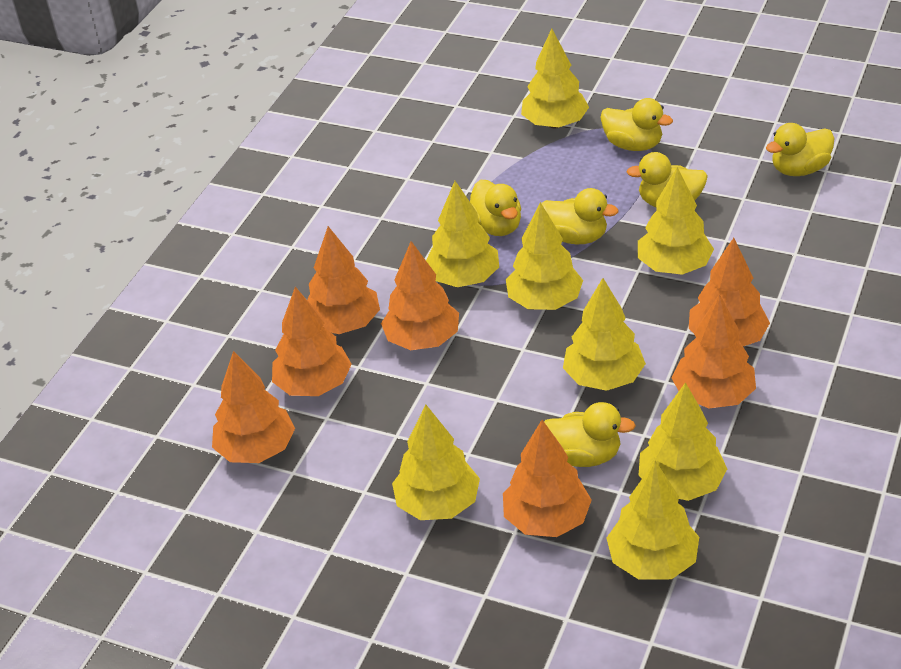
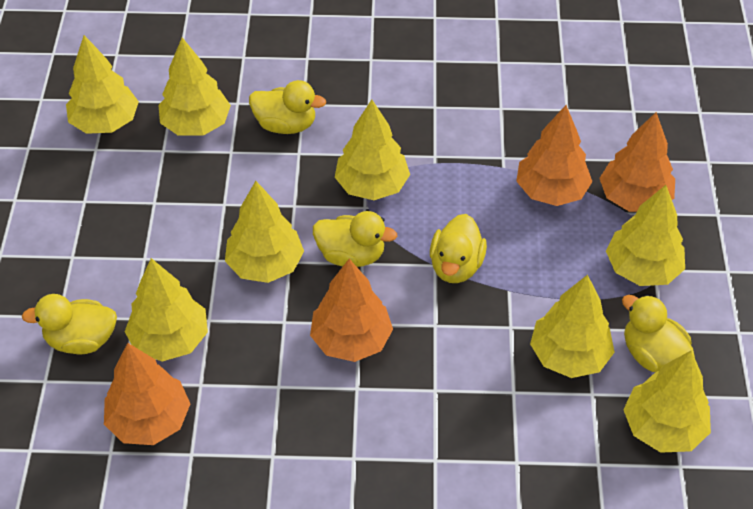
orange tree: 7 -> 4
yellow duck: 6 -> 5

